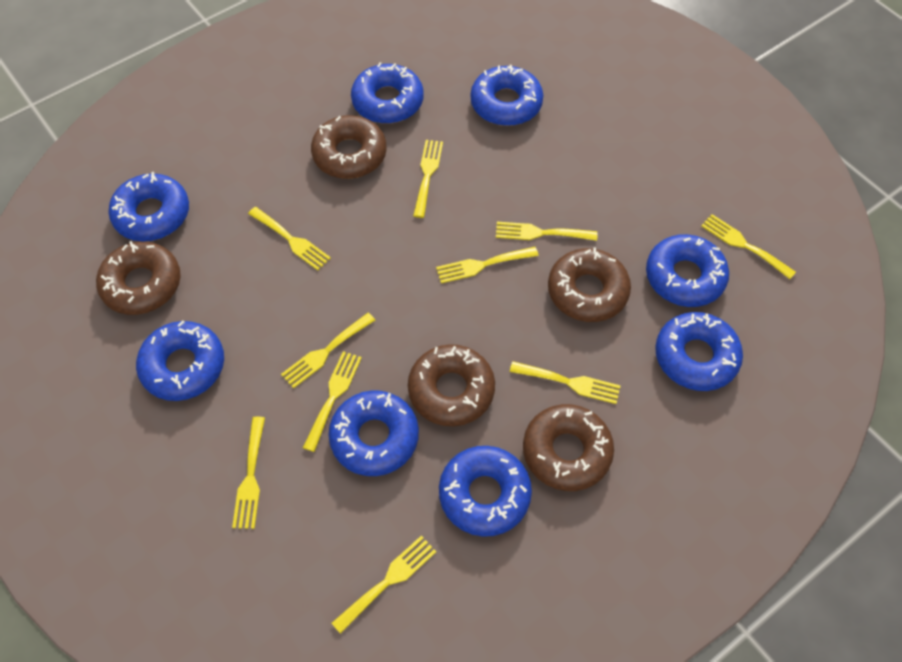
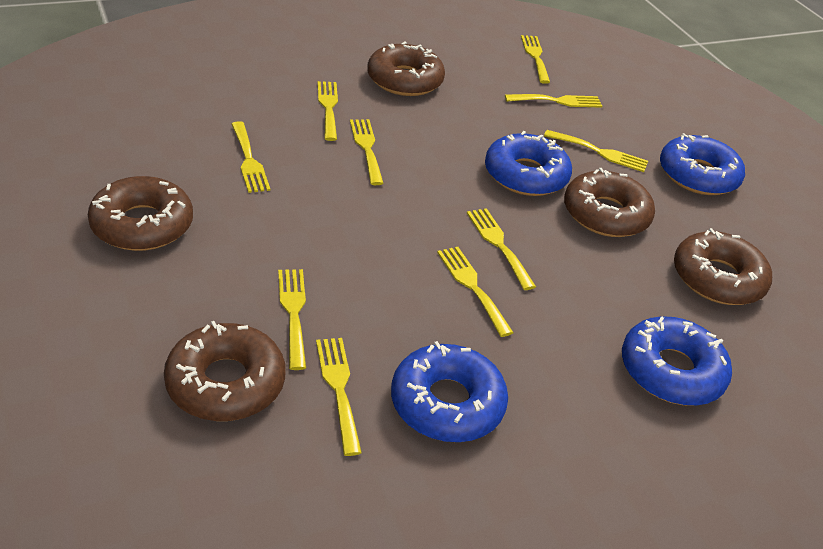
blue donut: 8 -> 4

